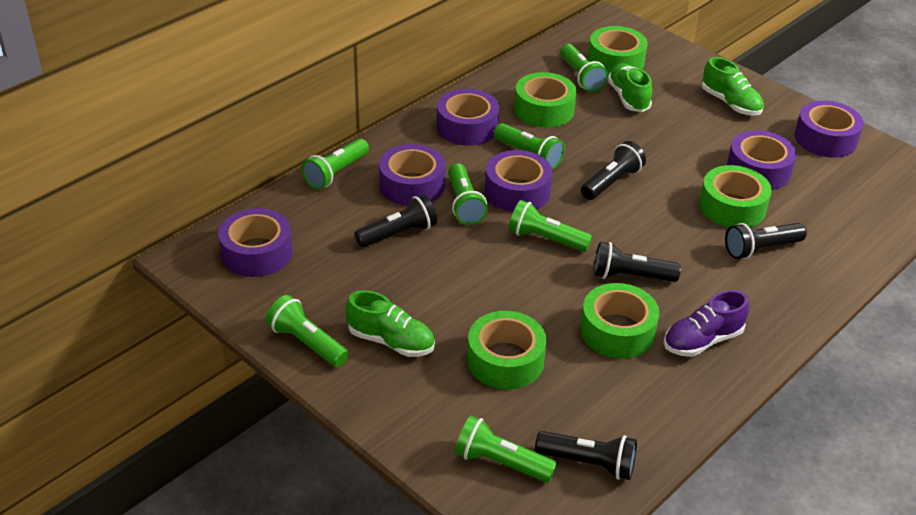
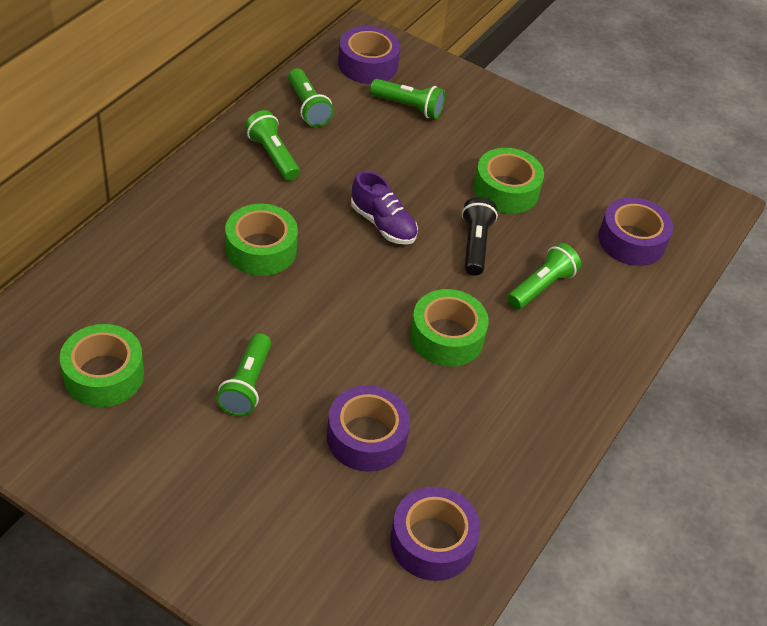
black flashlight: 5 -> 1
green flashlight: 7 -> 5
green shoe: 3 -> 0
green tape: 5 -> 4
purple tape: 6 -> 4

